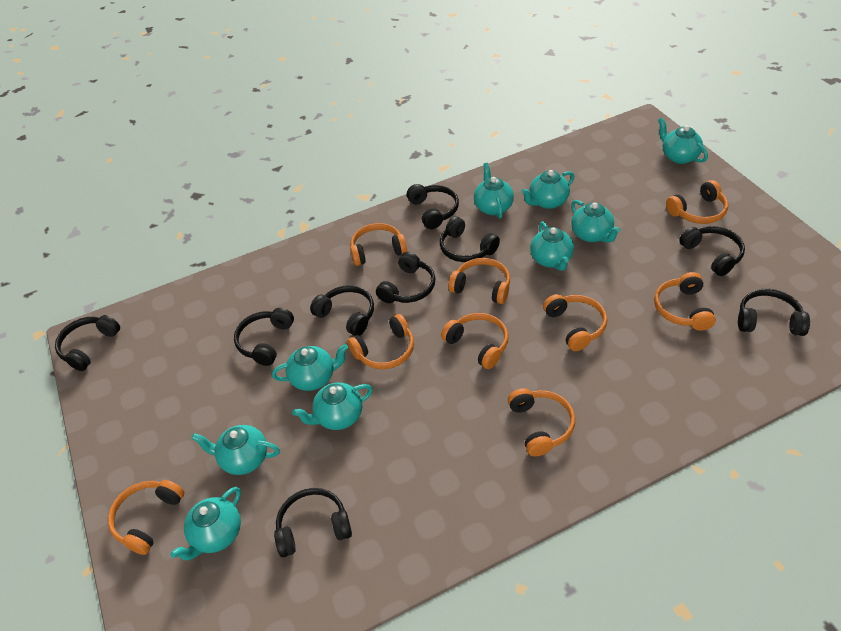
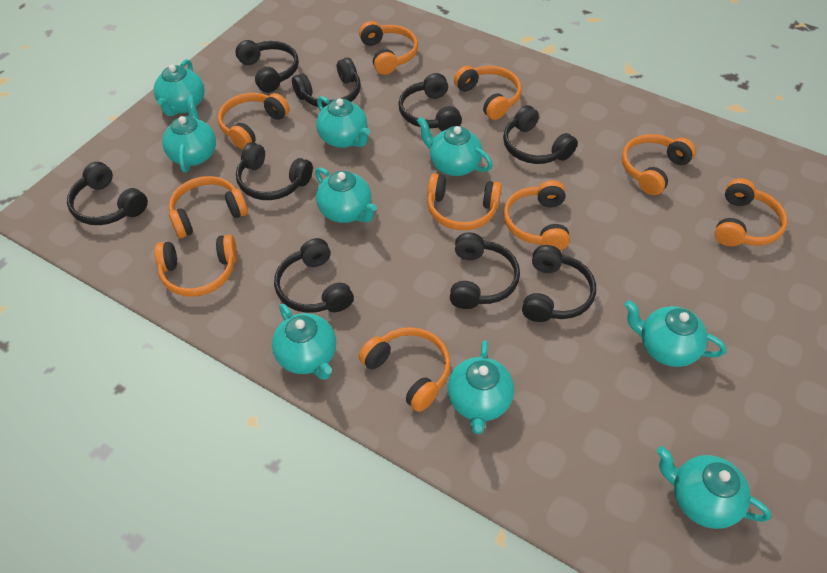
orange headphones: 9 -> 10

